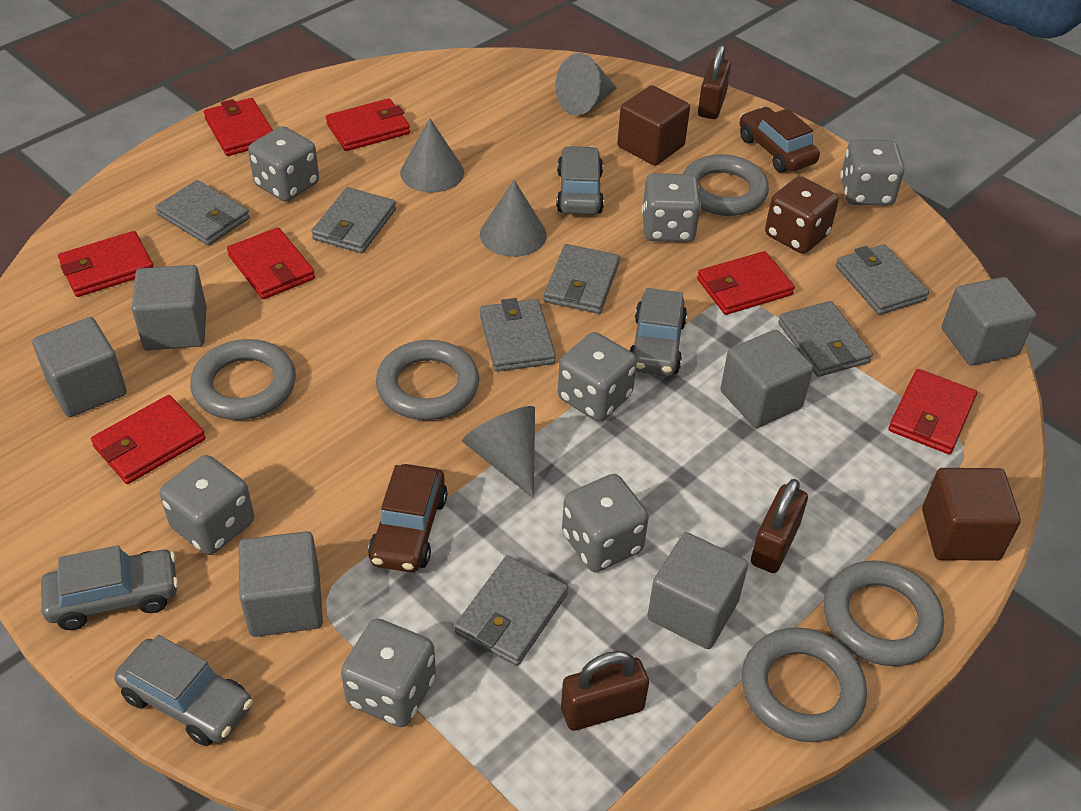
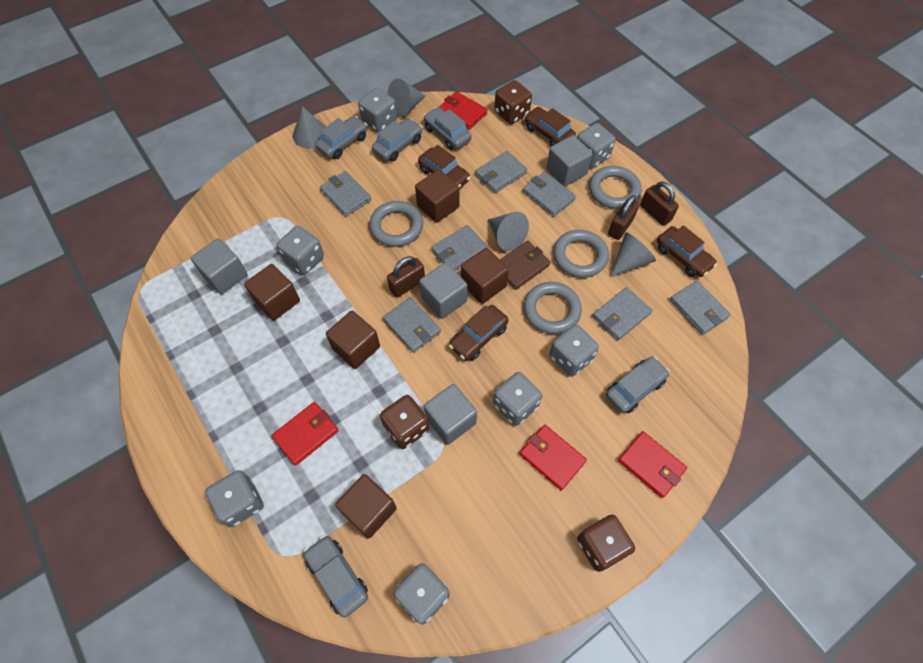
brown car: 2 -> 4
brown cube: 2 -> 5
brown dice: 1 -> 3
brown wallet: 0 -> 1
grey car: 4 -> 5
grey cube: 6 -> 4
grey ring: 5 -> 4
red wallet: 7 -> 4

